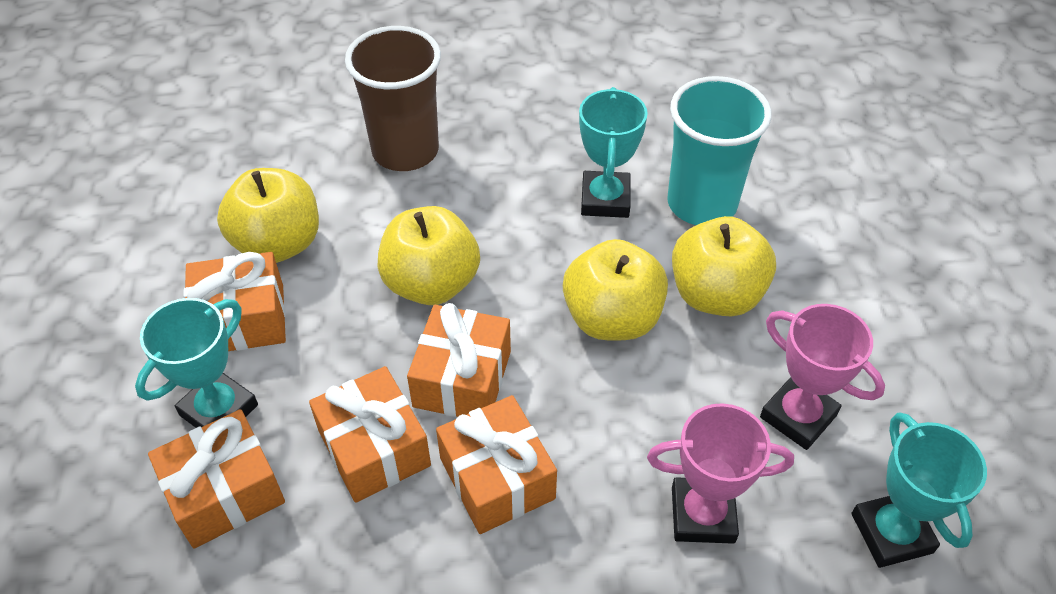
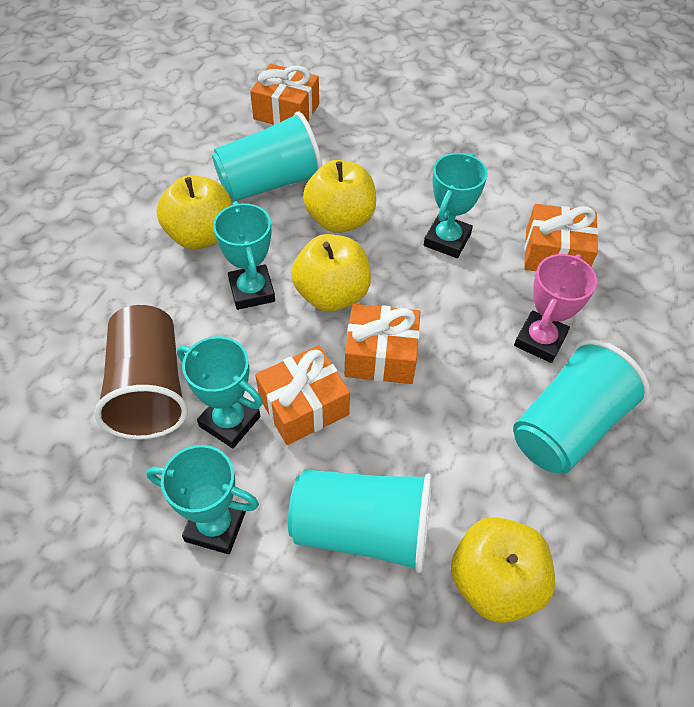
orange gift: 5 -> 4
pink trophy: 2 -> 1
turquoise cup: 1 -> 3
turquoise trophy: 3 -> 4

